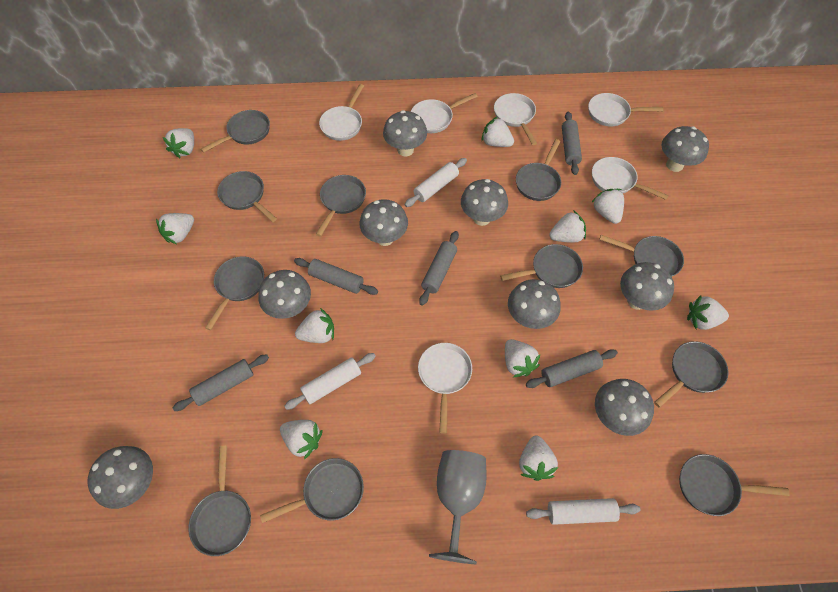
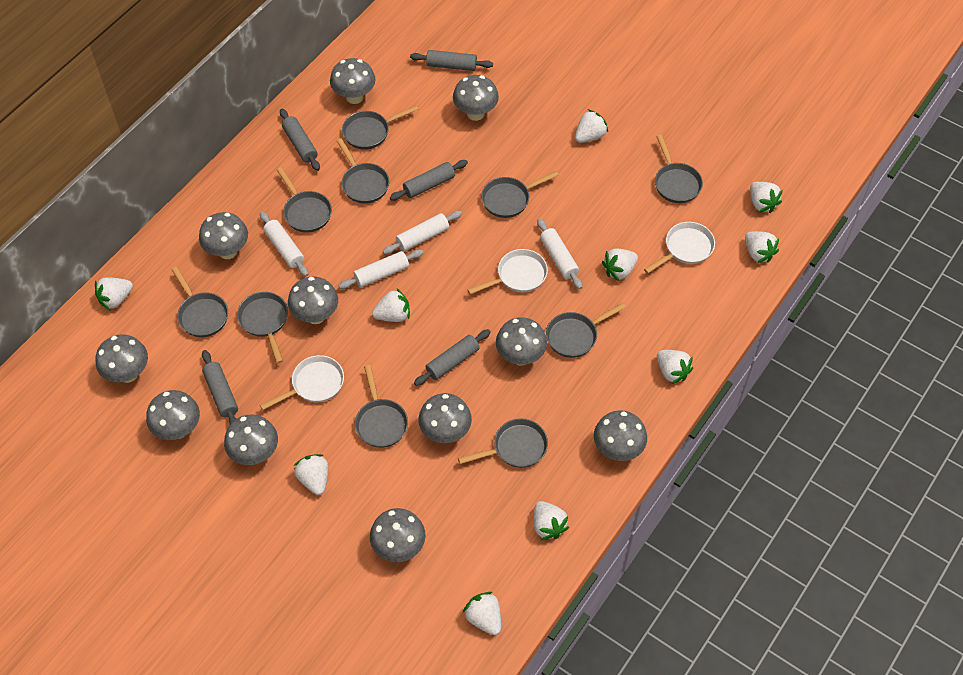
grey goblet: 1 -> 0
grey mushroom: 9 -> 11
grey pan: 11 -> 10
white pan: 6 -> 3
white rolling pin: 3 -> 4

